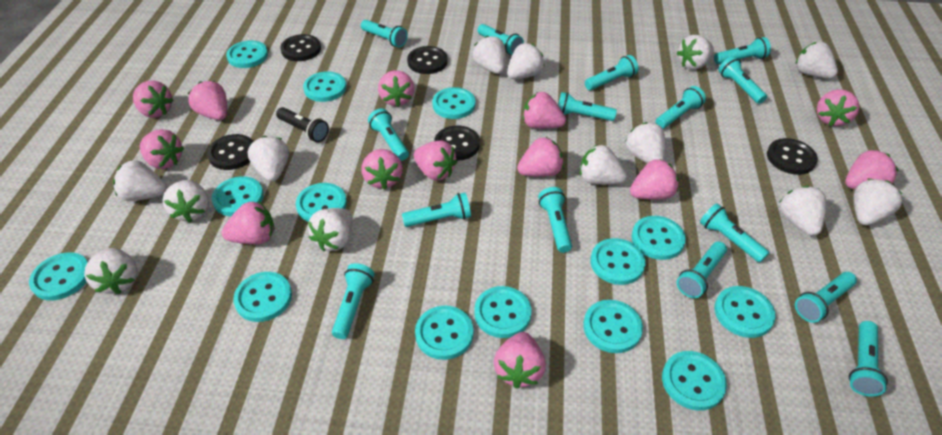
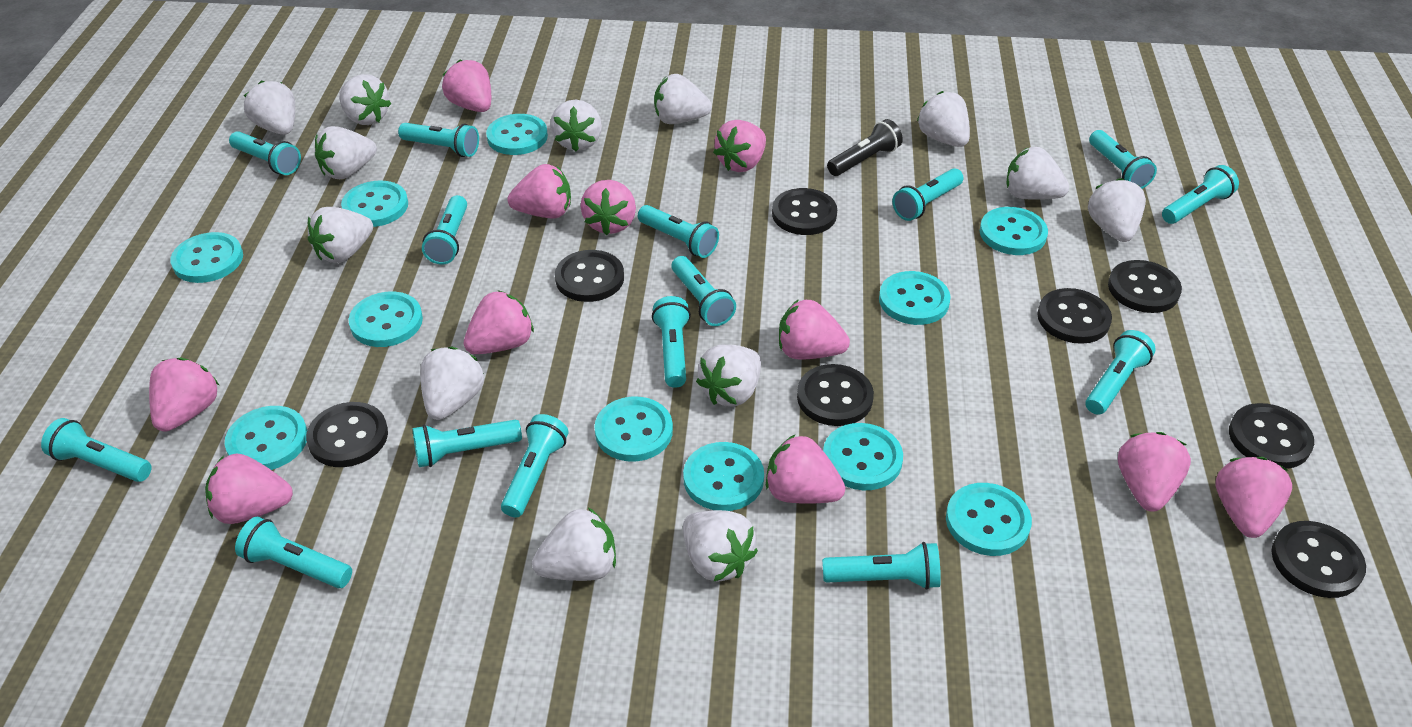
black button: 5 -> 8
pink strawberry: 13 -> 11
turquoise button: 14 -> 11

